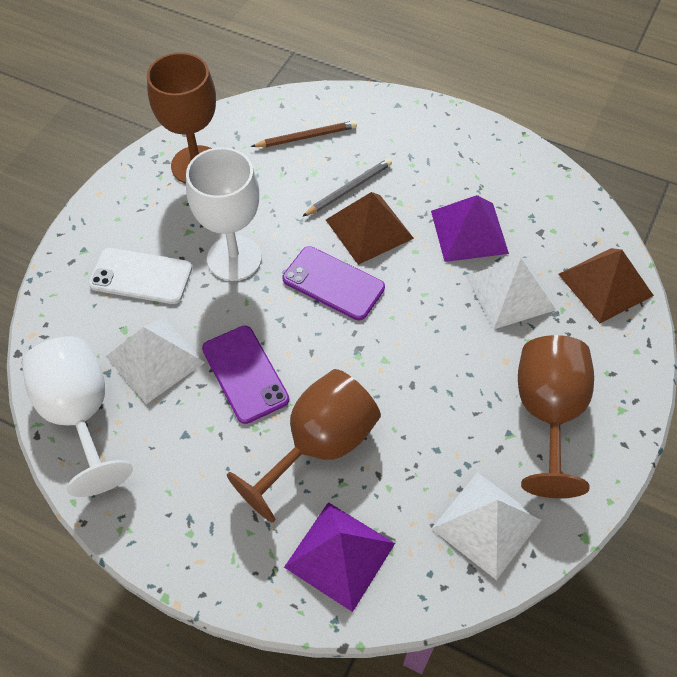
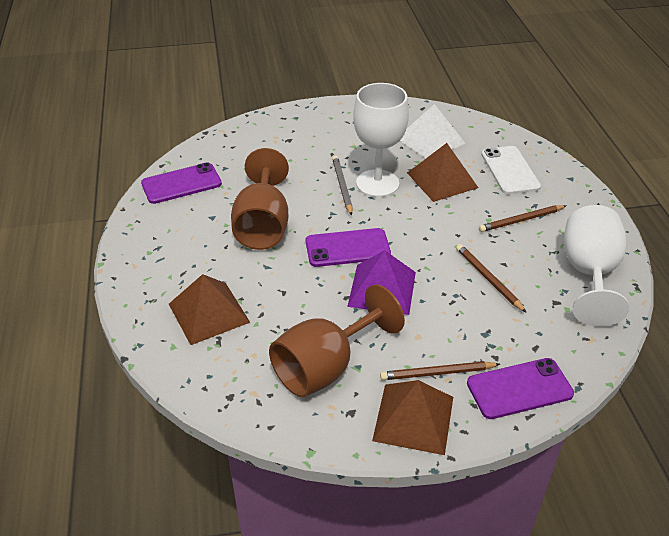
brown goblet: 3 -> 2
brown pencil: 1 -> 3
brown pyramid: 2 -> 3
purple phone: 2 -> 3
purple pyramid: 2 -> 1
white pyramid: 3 -> 1

